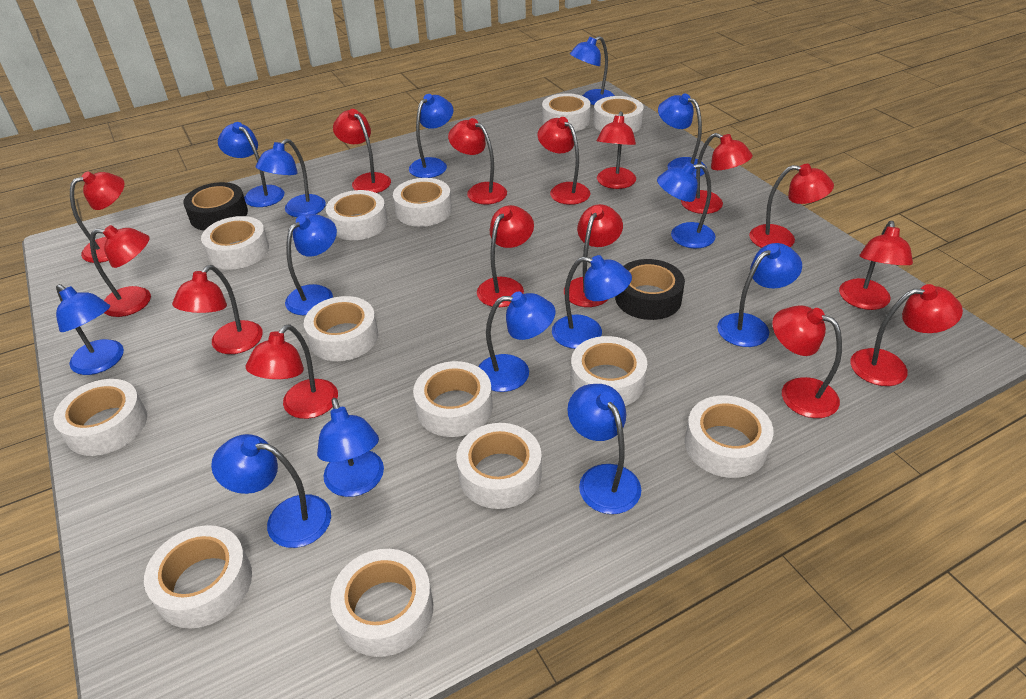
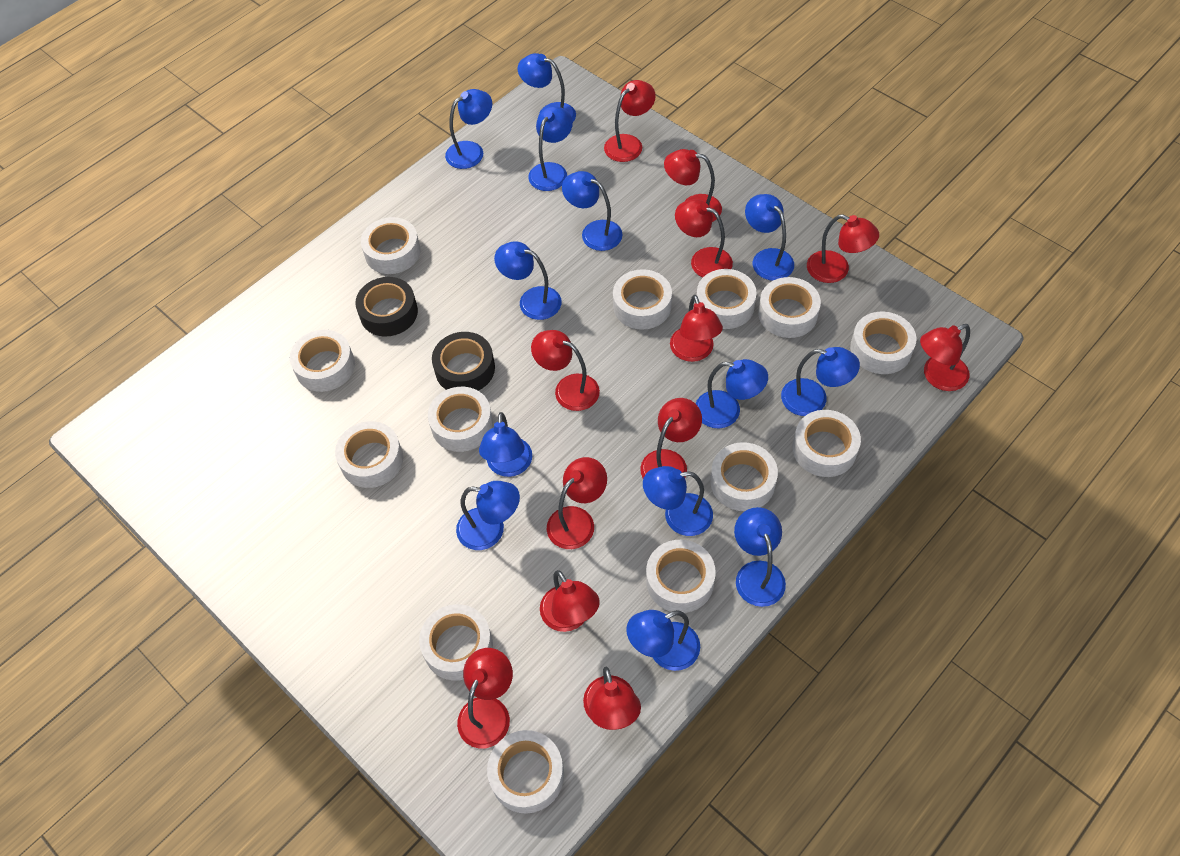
blue lamp: 14 -> 13
red lamp: 15 -> 12

